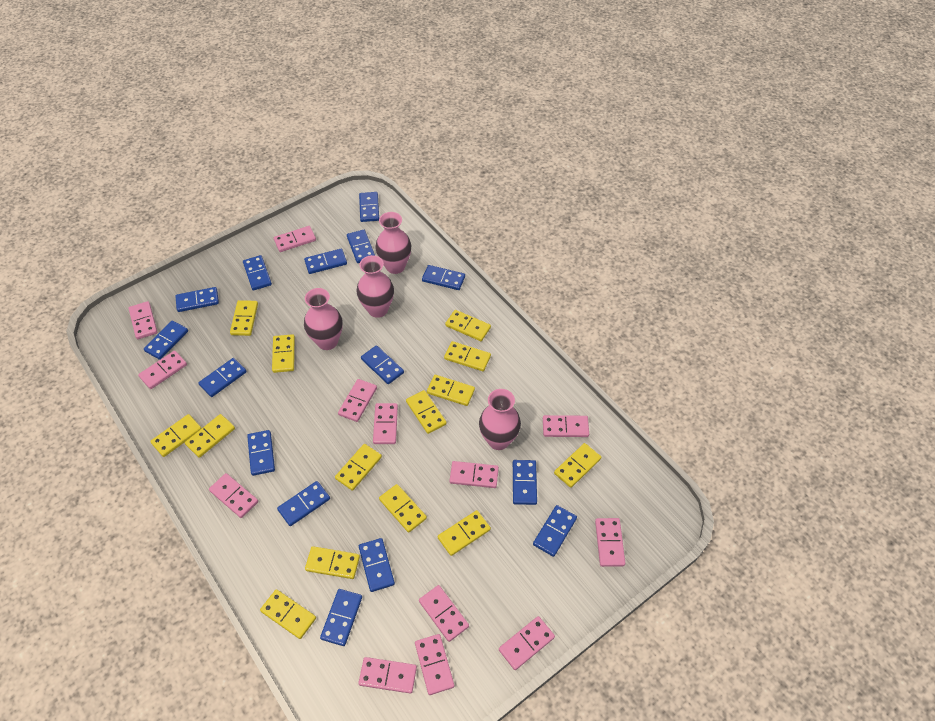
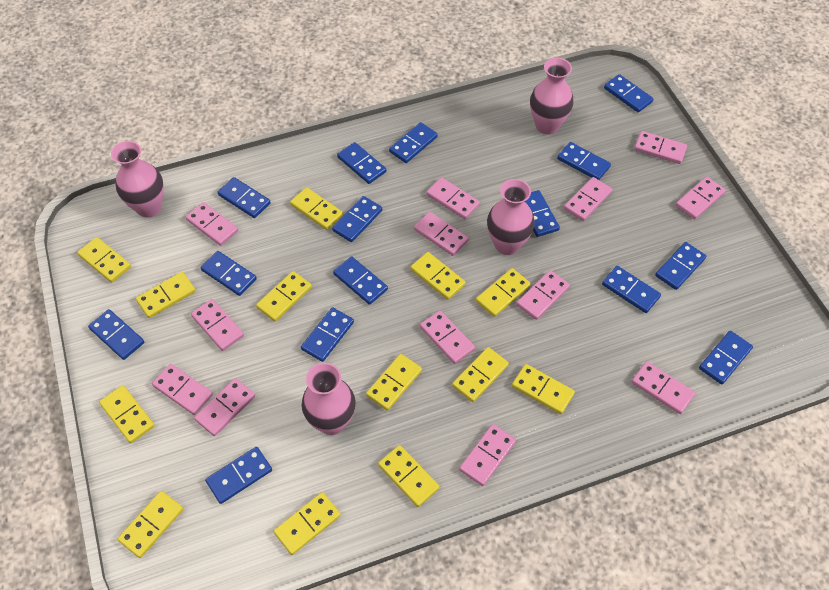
yellow domino: 14 -> 13

